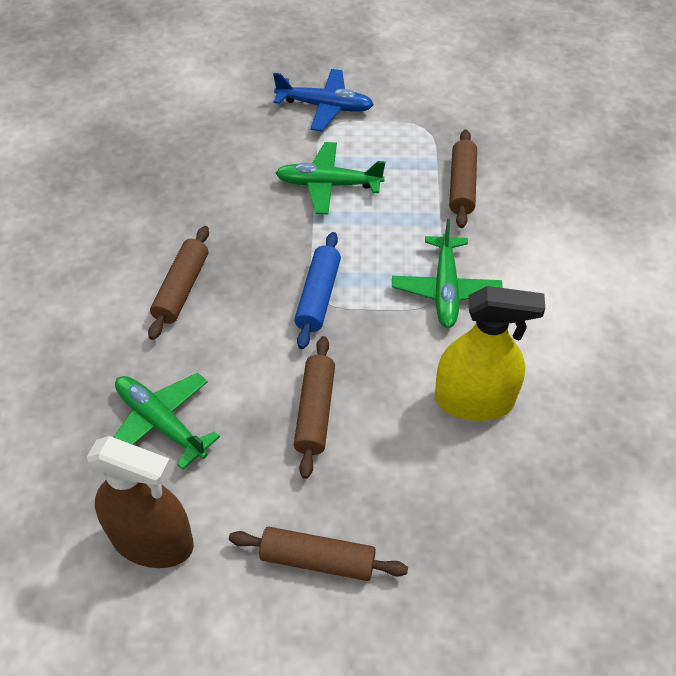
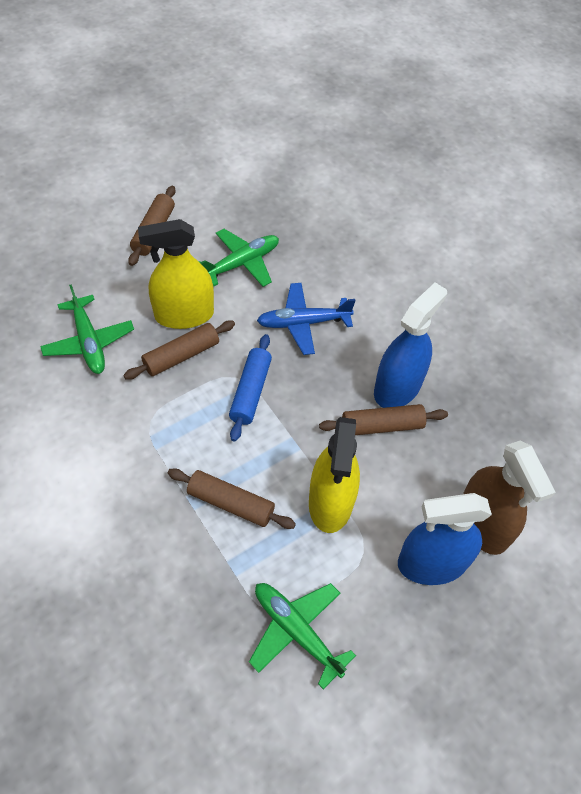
blue spray bottle: 0 -> 2
yellow spray bottle: 1 -> 2

